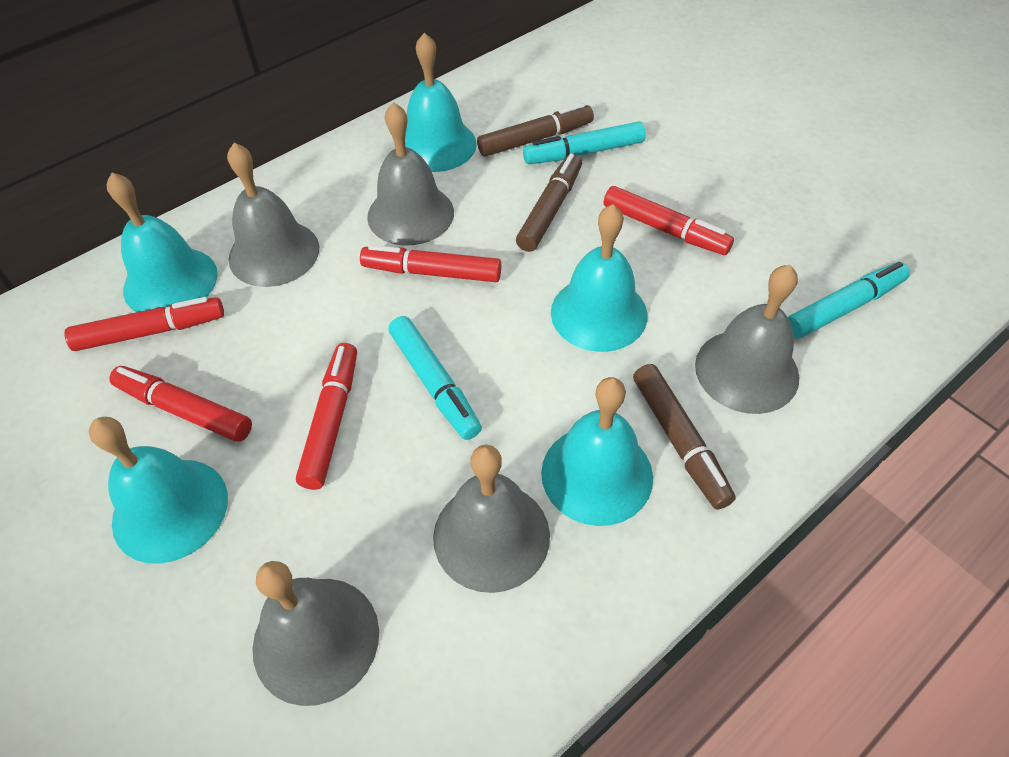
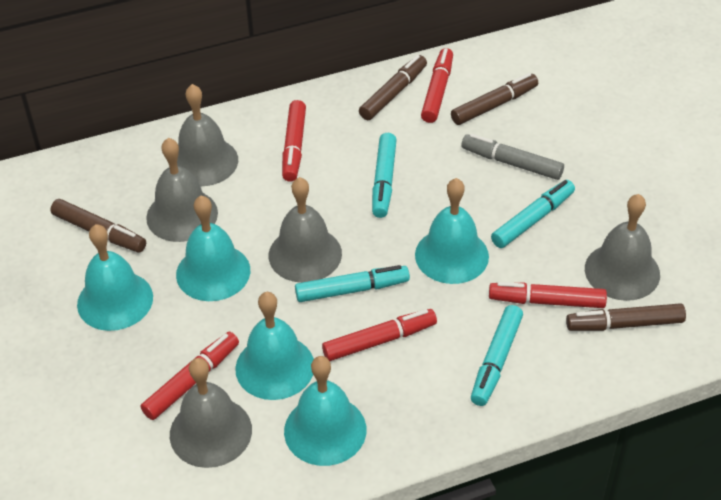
brown marker: 3 -> 4
grey marker: 0 -> 1
turquoise marker: 3 -> 4

